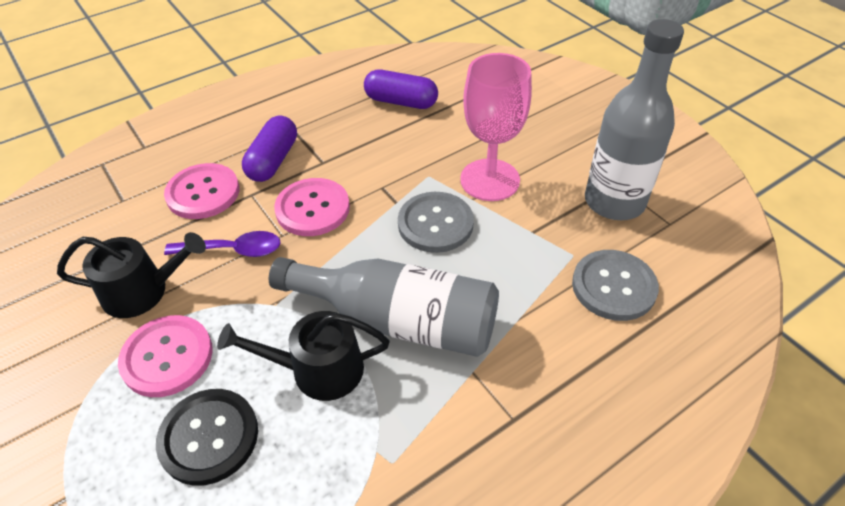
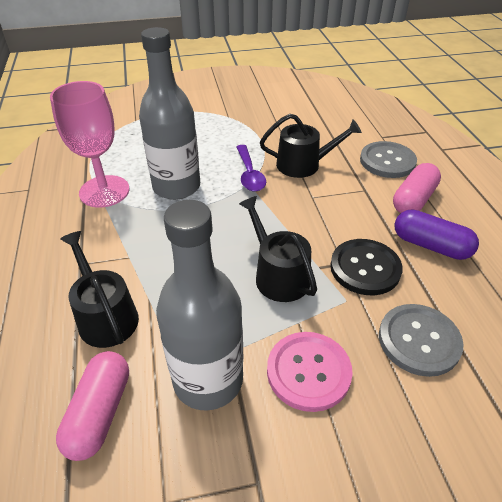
black watering can: 2 -> 3
pink button: 3 -> 1
pink capsule: 0 -> 2
purple capsule: 2 -> 1

